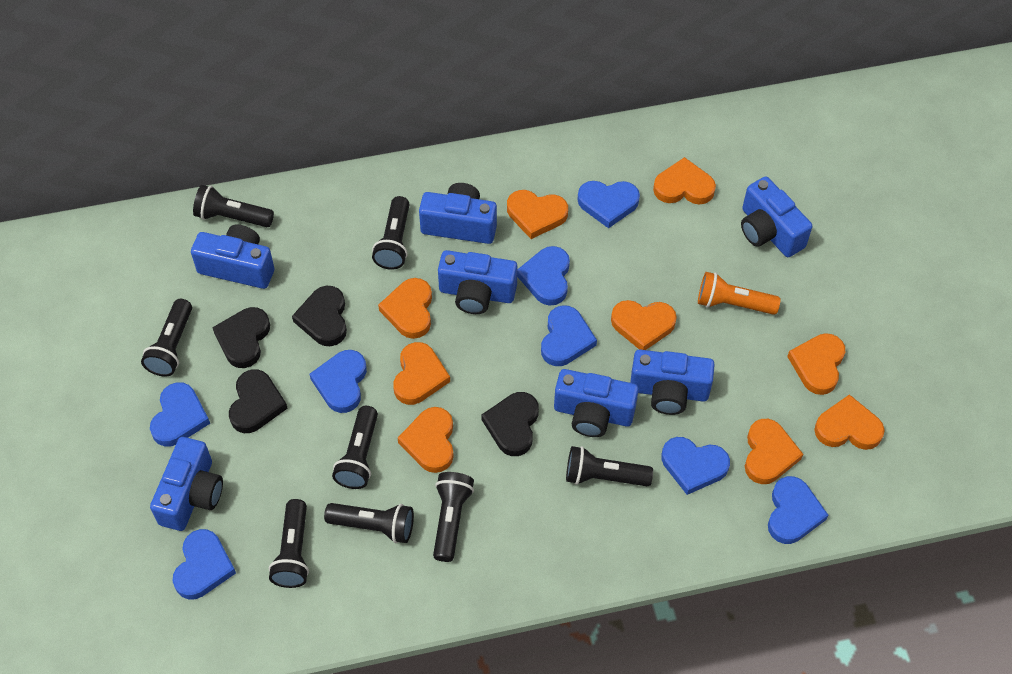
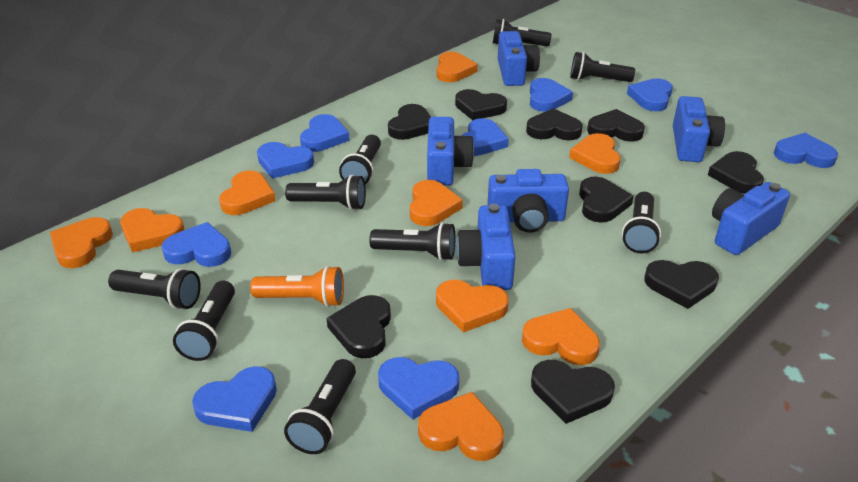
black flashlight: 8 -> 9
black heart: 4 -> 9
blue camera: 7 -> 6
blue heart: 8 -> 9

